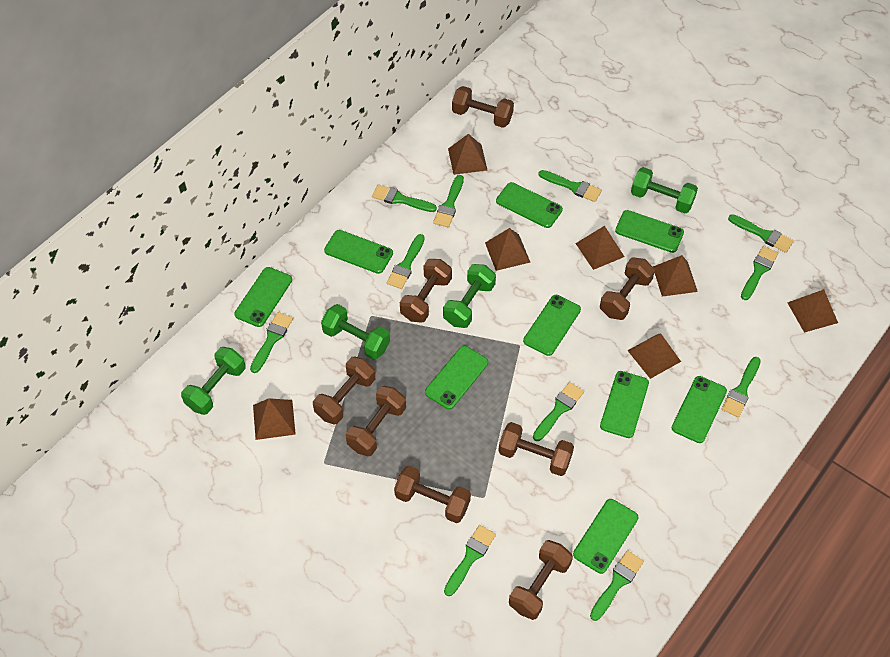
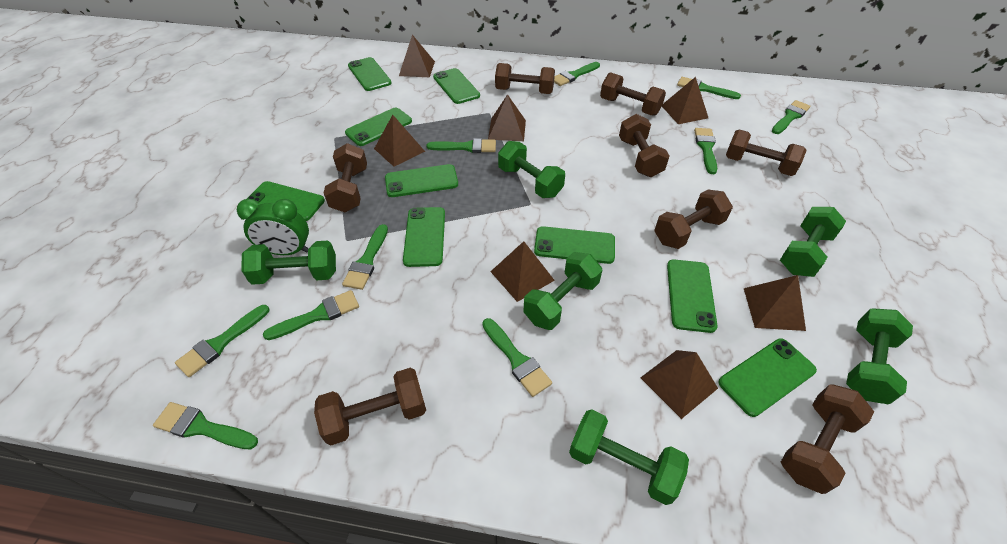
green brush: 11 -> 10
green clock: 0 -> 1
green dumbbell: 4 -> 6

